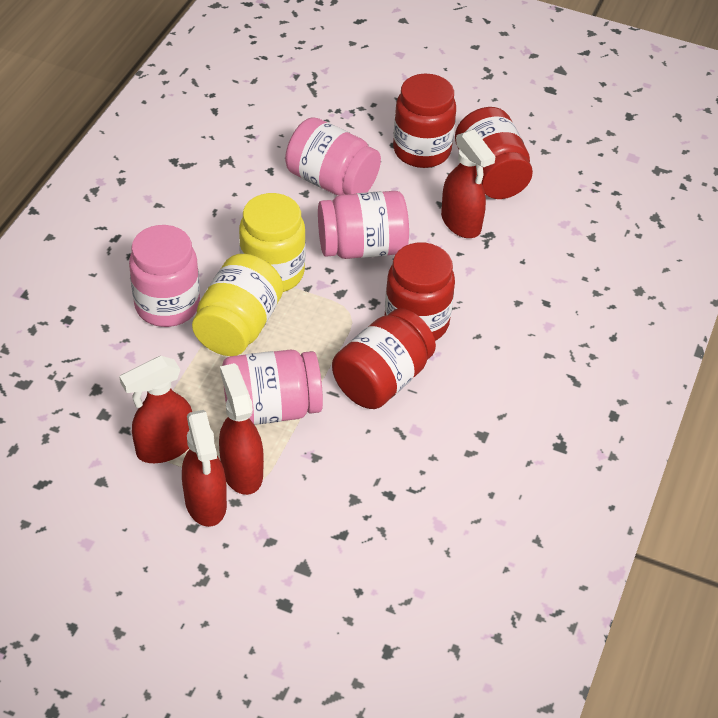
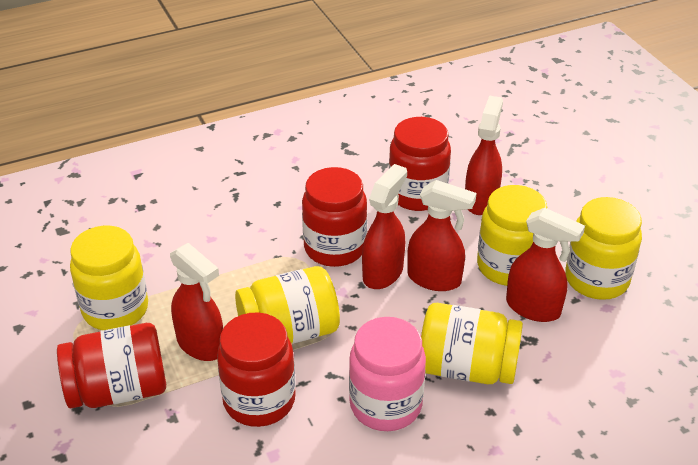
pink jar: 4 -> 1
red spray bottle: 4 -> 5
yellow jar: 2 -> 5

